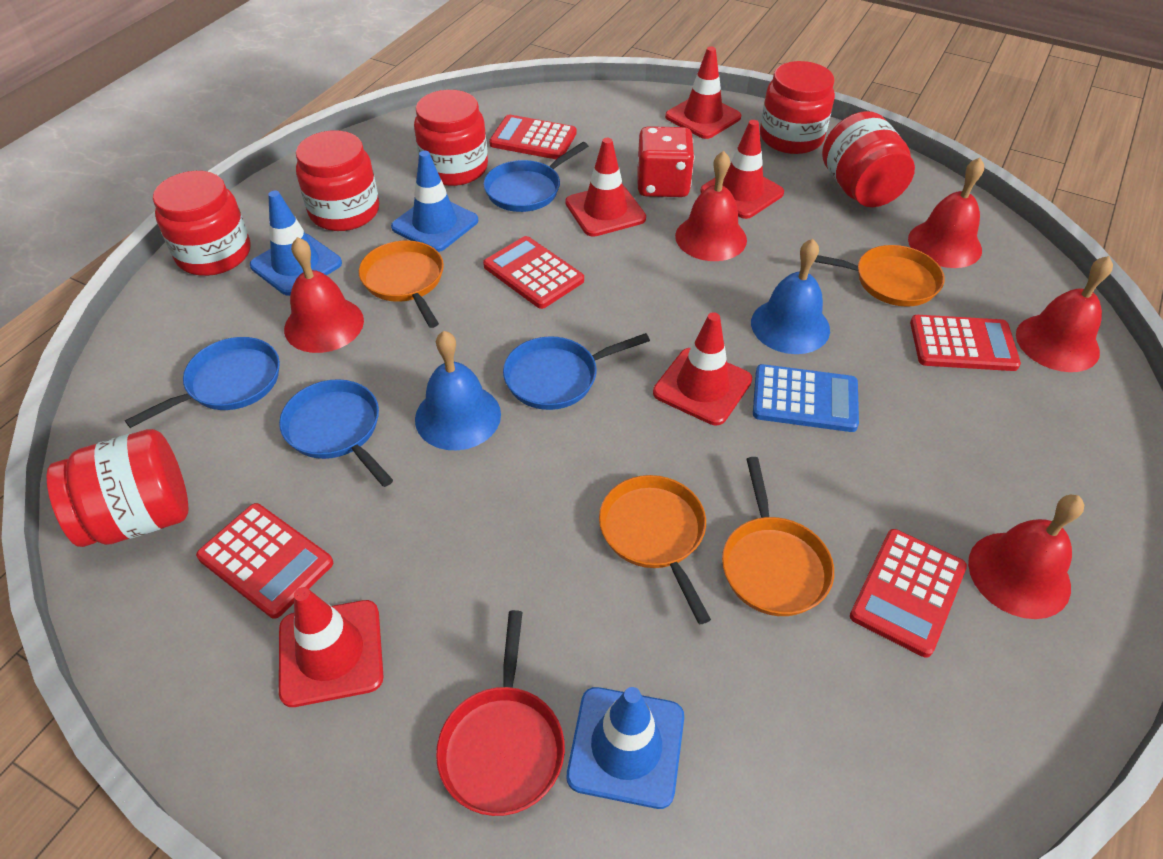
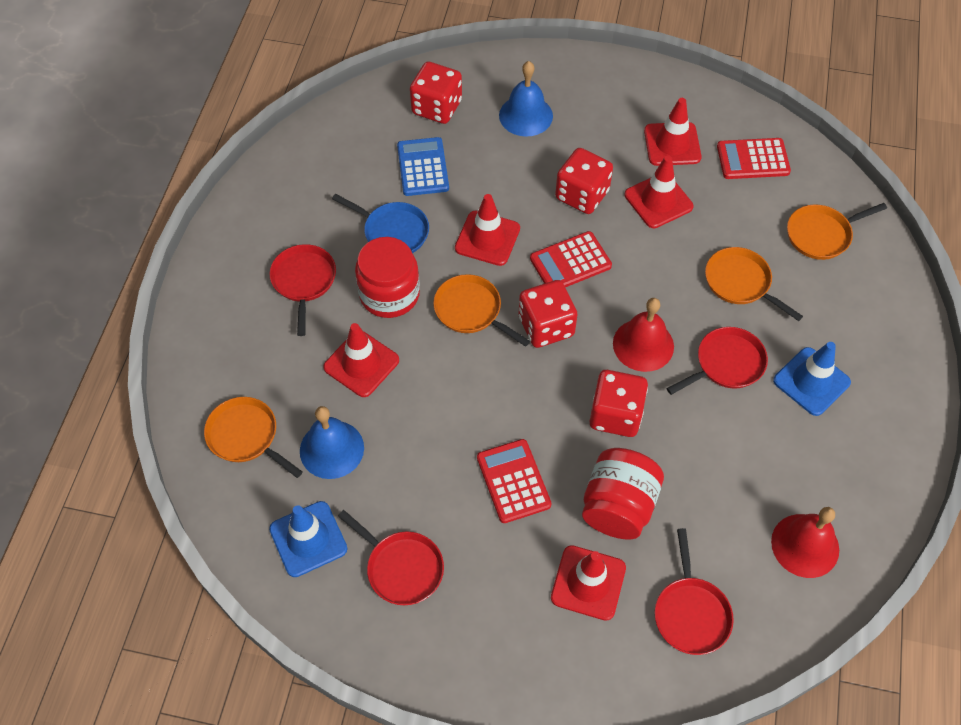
blue pan: 4 -> 1
blue traffic cone: 3 -> 2
red bell: 5 -> 2
red calculator: 5 -> 3
red dice: 1 -> 4
red jar: 6 -> 2
red pan: 1 -> 4

